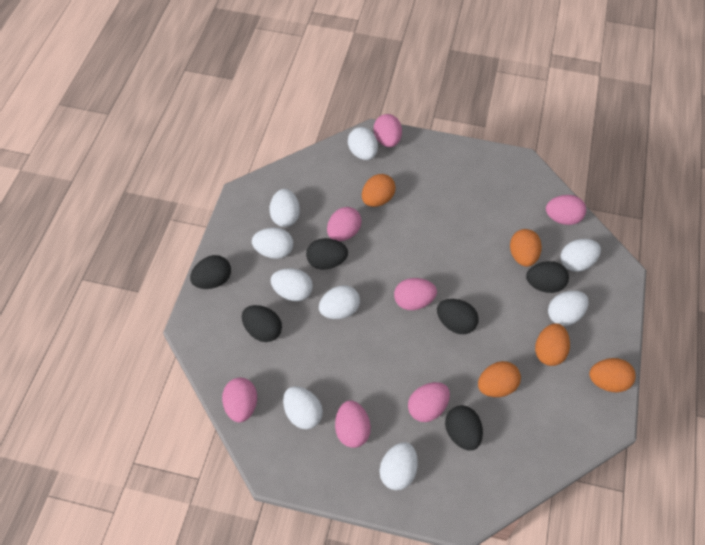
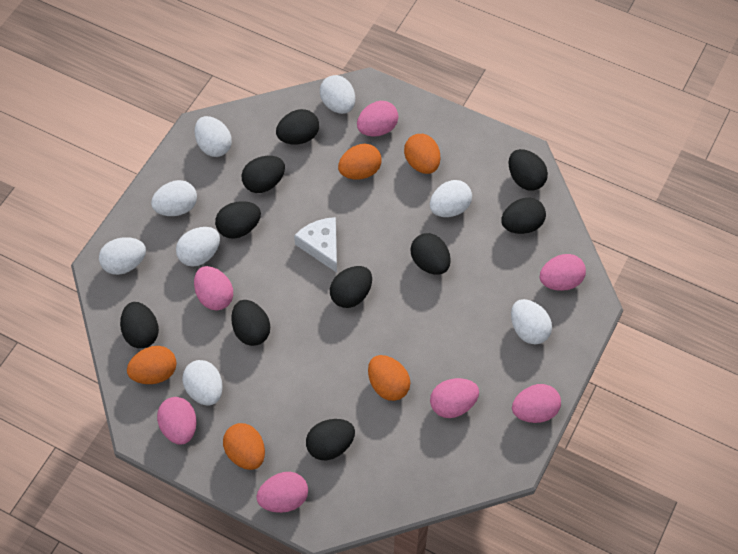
black egg: 6 -> 10
white cheese: 0 -> 1
white egg: 9 -> 8

